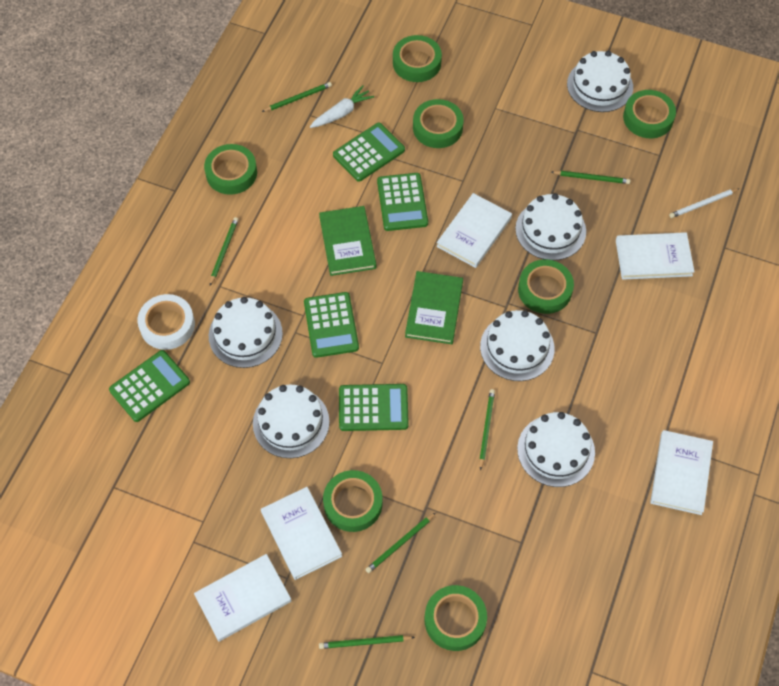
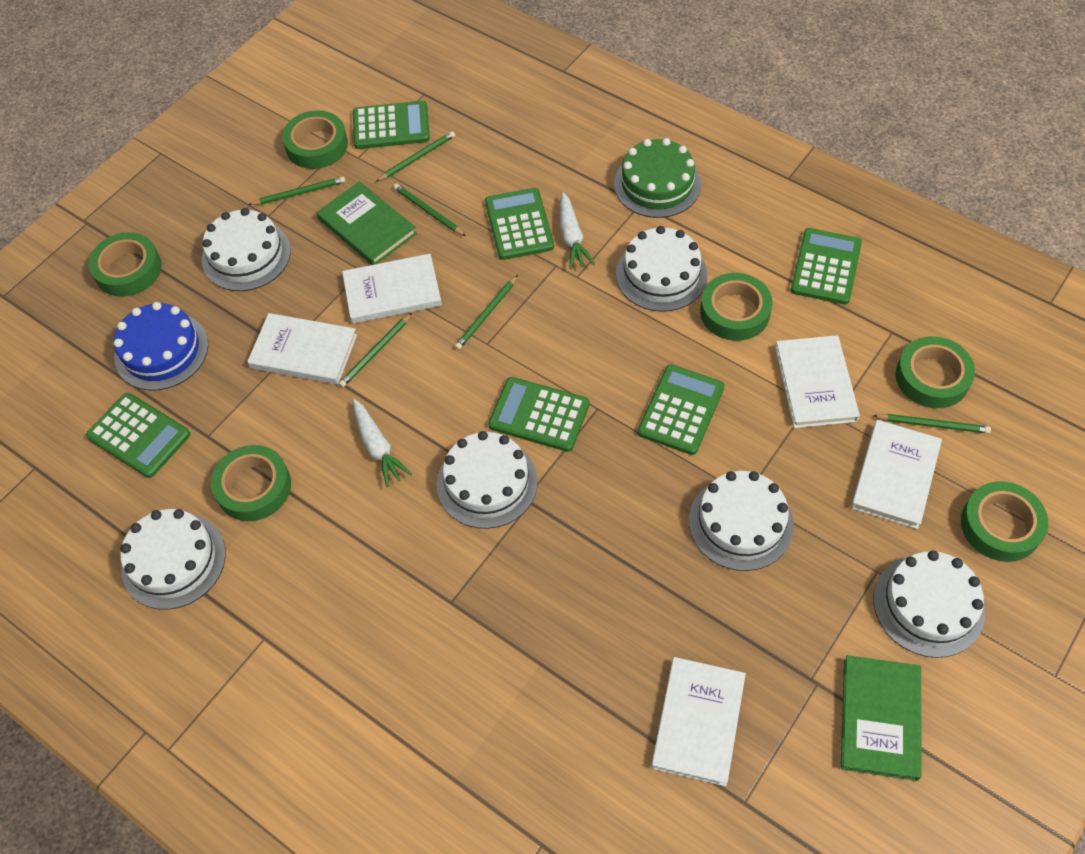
blue cake: 0 -> 1
green cake: 0 -> 1
green calculator: 5 -> 6
green tape: 7 -> 6
white carrot: 1 -> 2
white pencil: 1 -> 0
white tape: 1 -> 0

